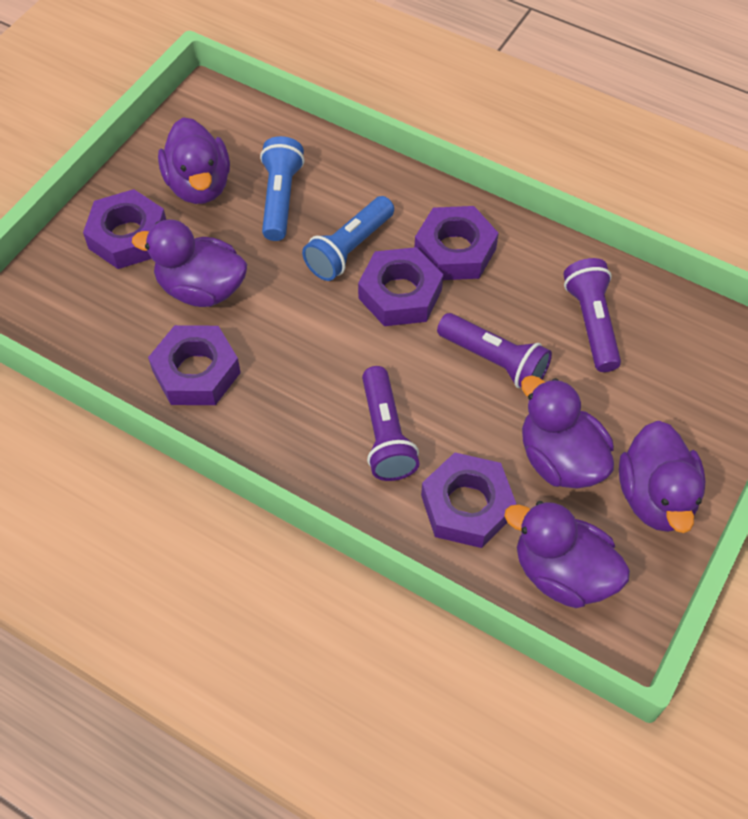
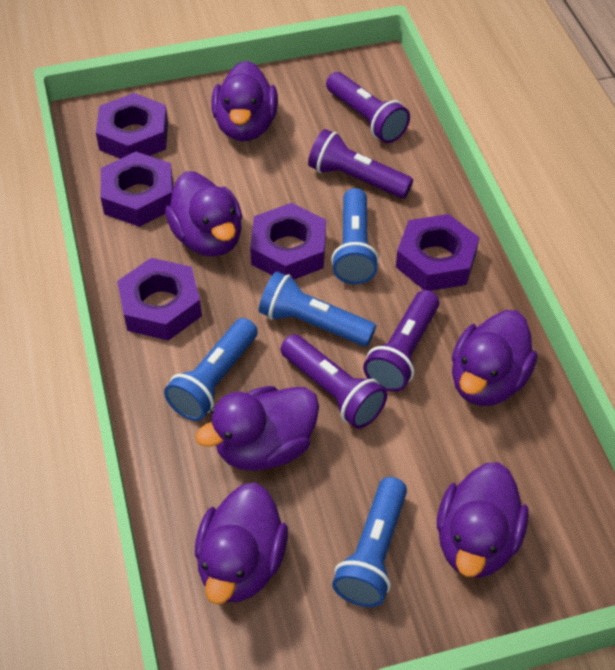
blue flashlight: 2 -> 4
purple duck: 5 -> 6
purple flashlight: 3 -> 4

